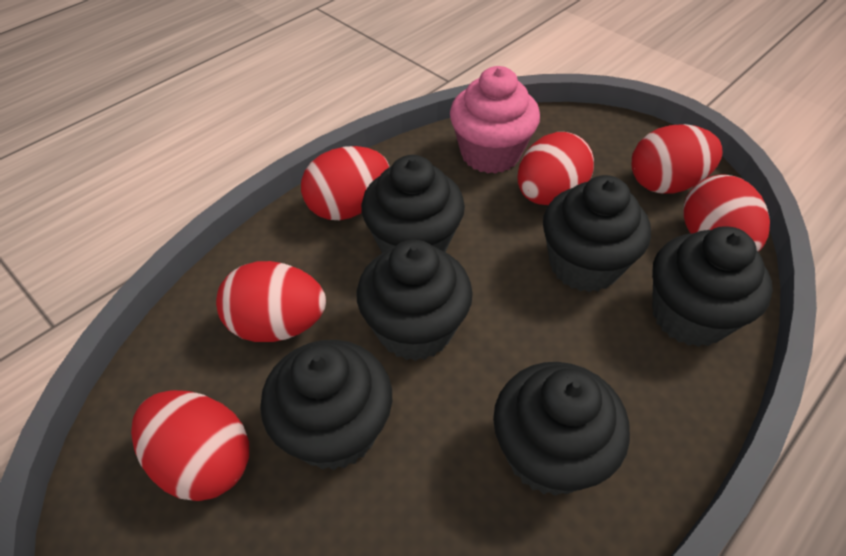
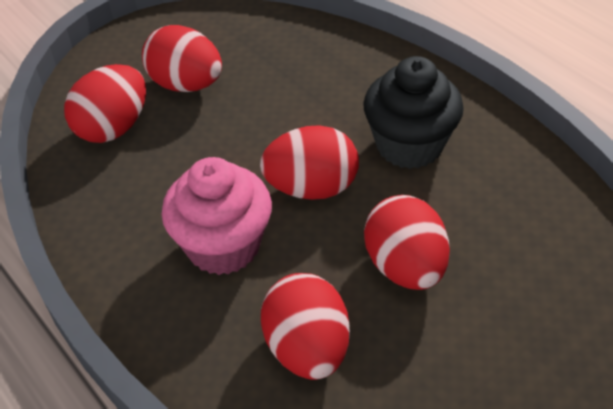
black cupcake: 6 -> 1
red egg: 6 -> 5

